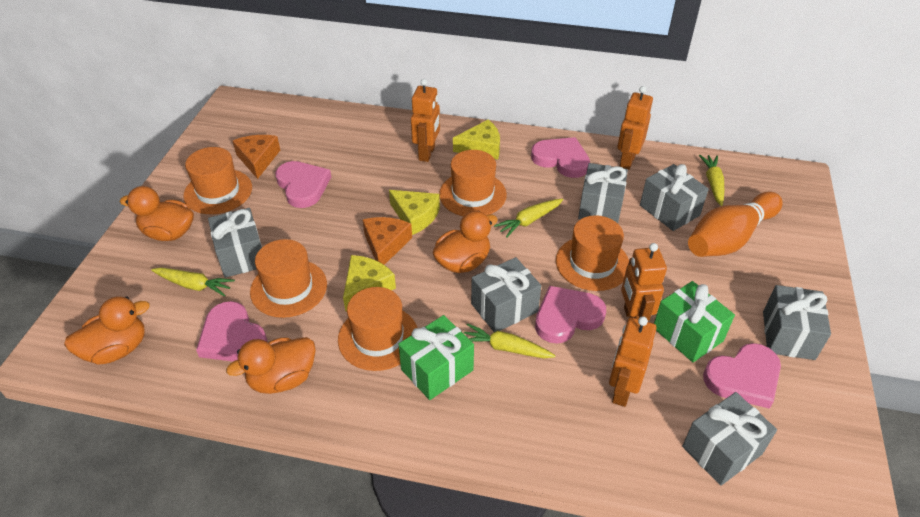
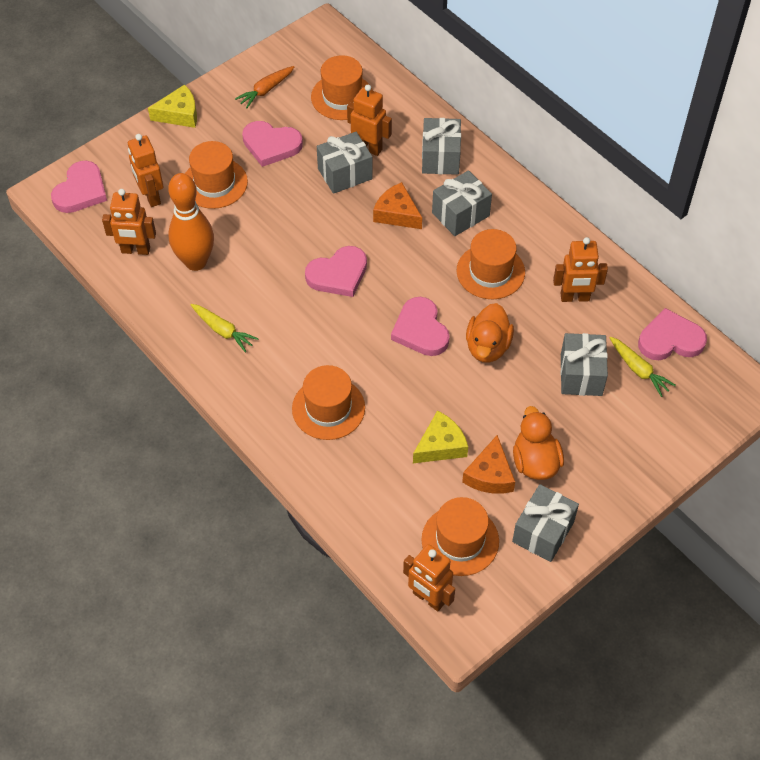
green gift: 2 -> 0
grey gift: 6 -> 5
orange carrot: 0 -> 1
orange duck: 4 -> 2
orange robot: 4 -> 5
yellow carrot: 4 -> 2
yellow cheese: 3 -> 2

